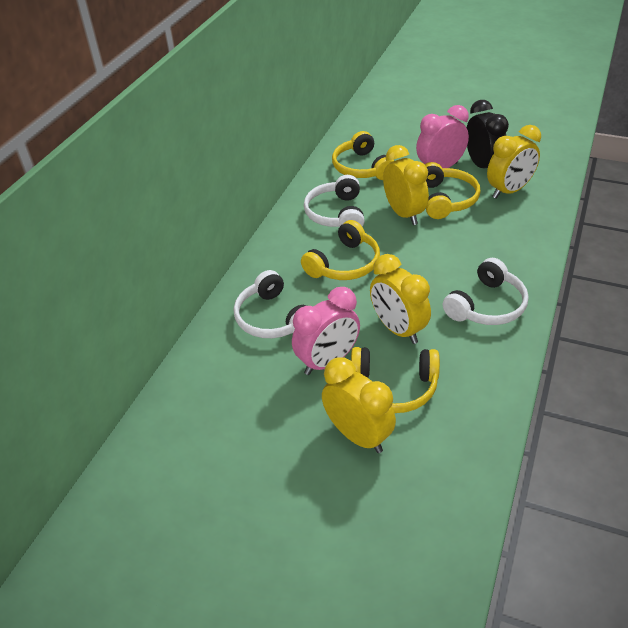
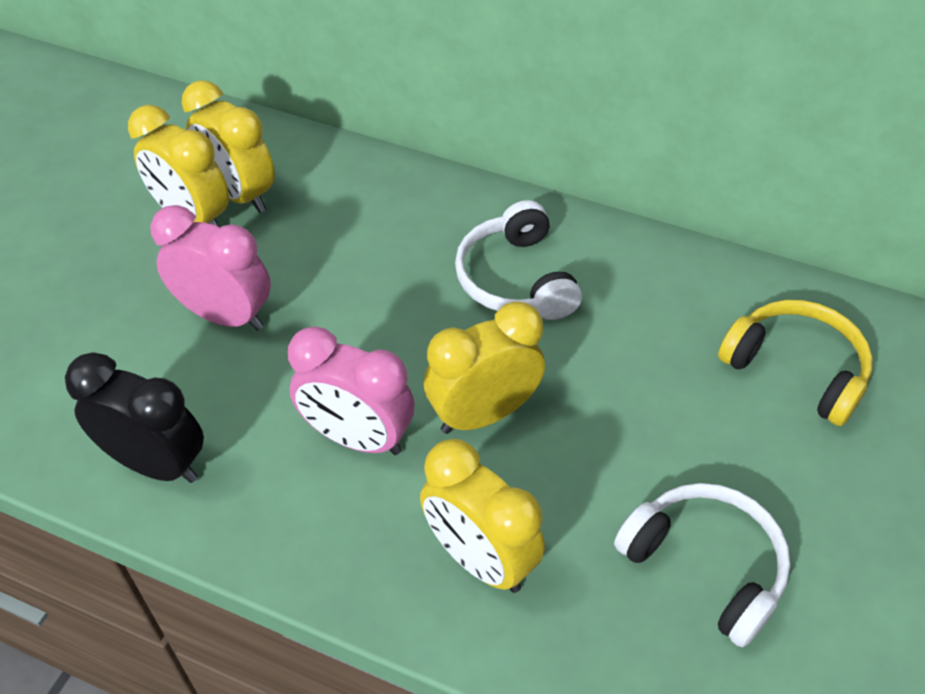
white headphones: 3 -> 2
yellow headphones: 4 -> 1

